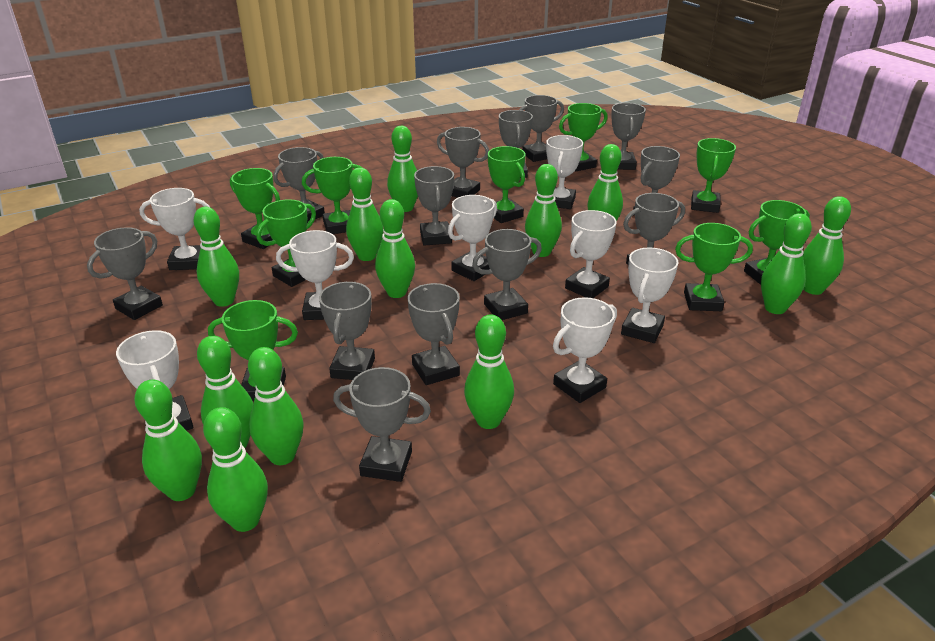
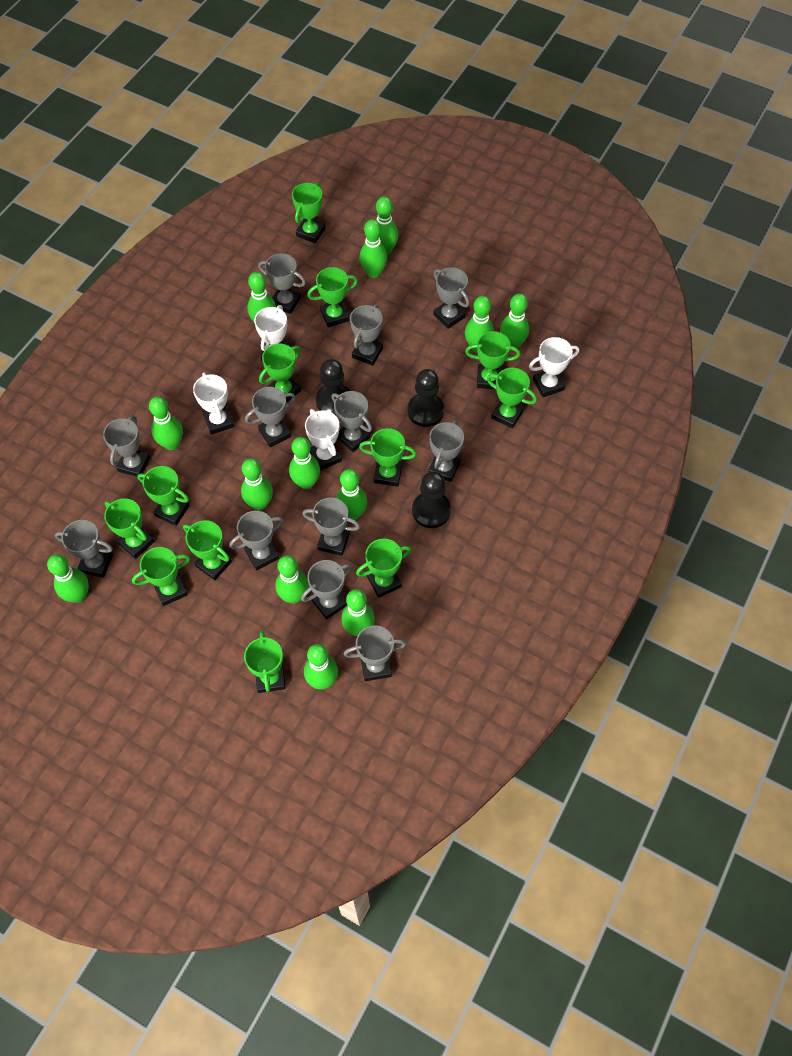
black pawn: 0 -> 3
green trophy: 9 -> 12
grey trophy: 13 -> 12
white trophy: 8 -> 4

